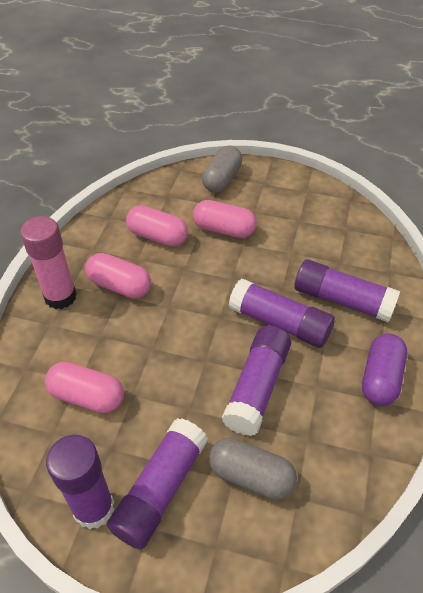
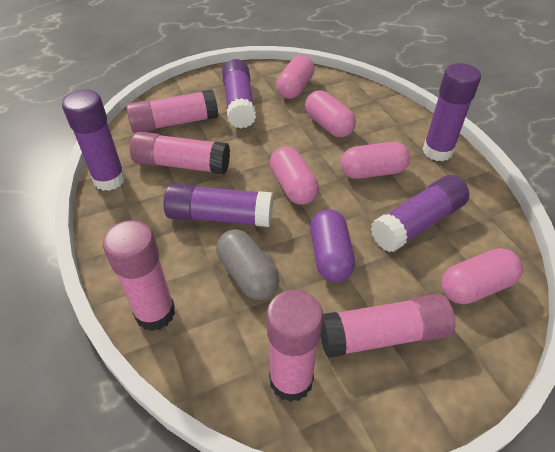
grey capsule: 2 -> 1
pink capsule: 4 -> 5
pink glue stick: 1 -> 5

